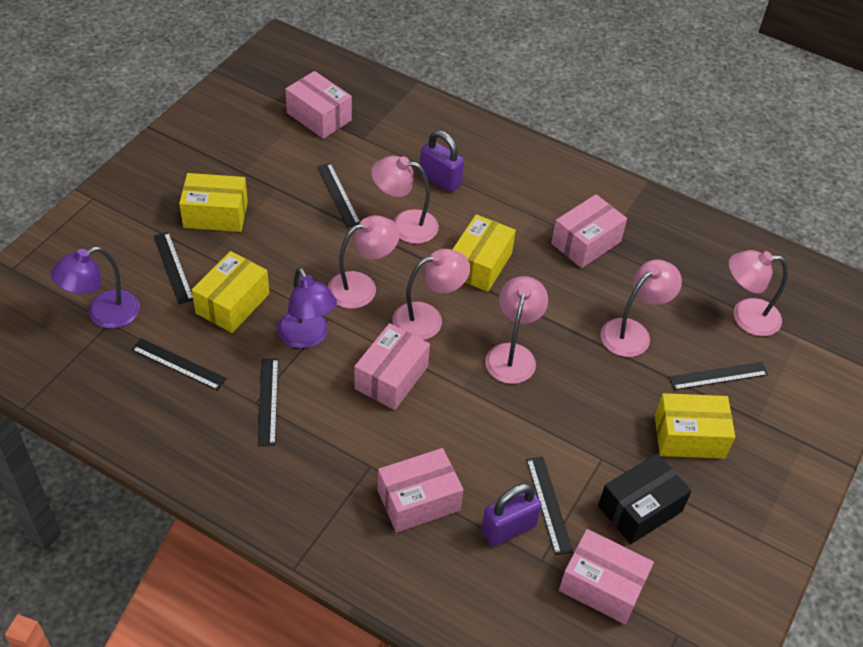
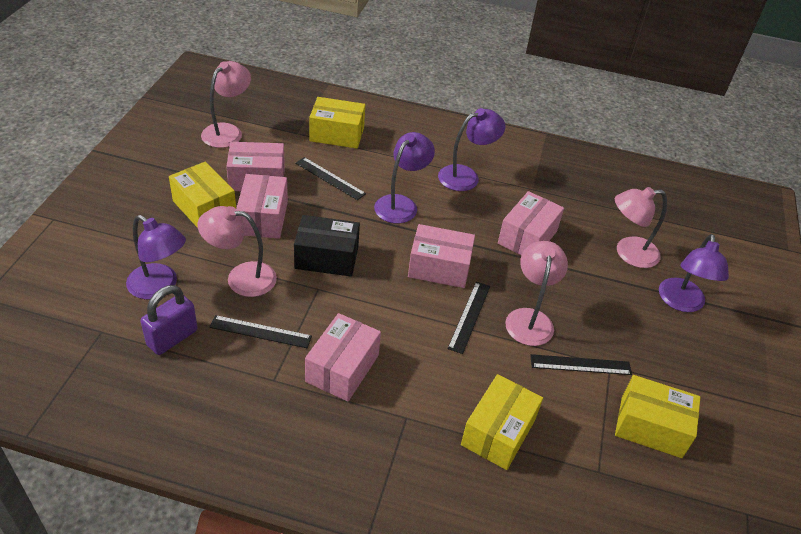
black ruler: 6 -> 4
pink lamp: 6 -> 4
purple lamp: 2 -> 4
purple padlock: 2 -> 1

